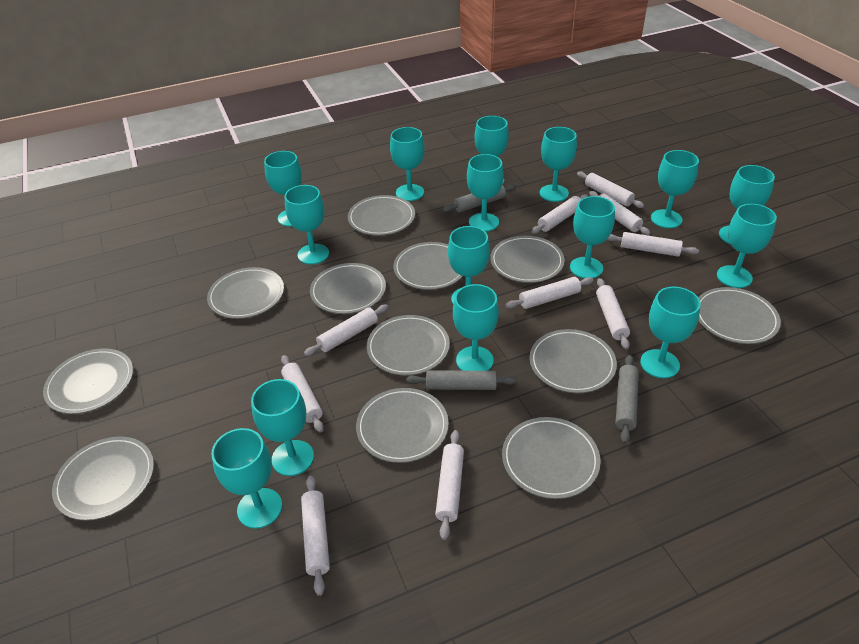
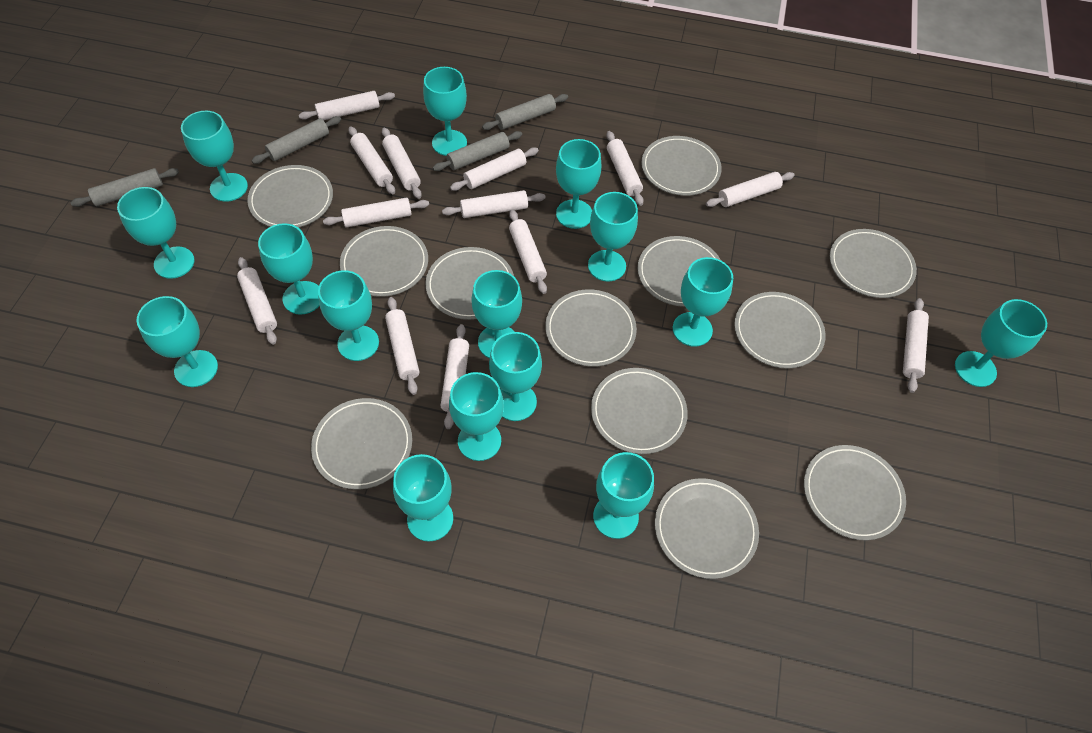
grey rolling pin: 3 -> 4
white rolling pin: 10 -> 13

